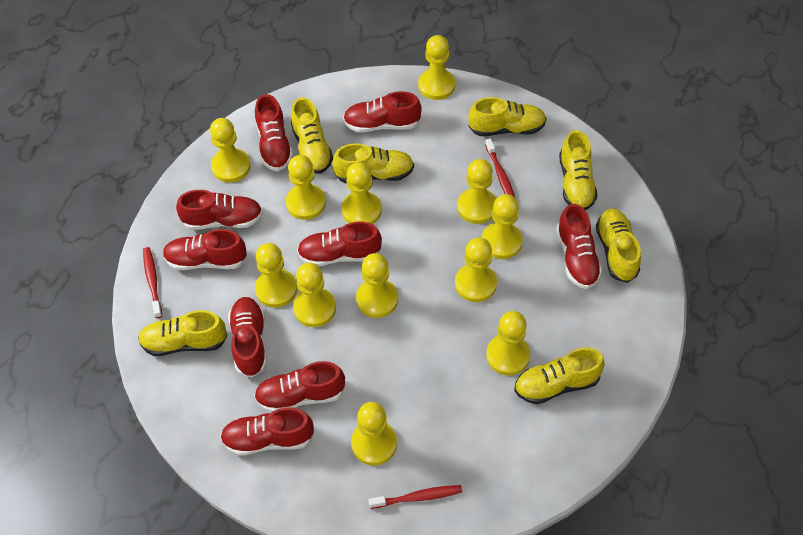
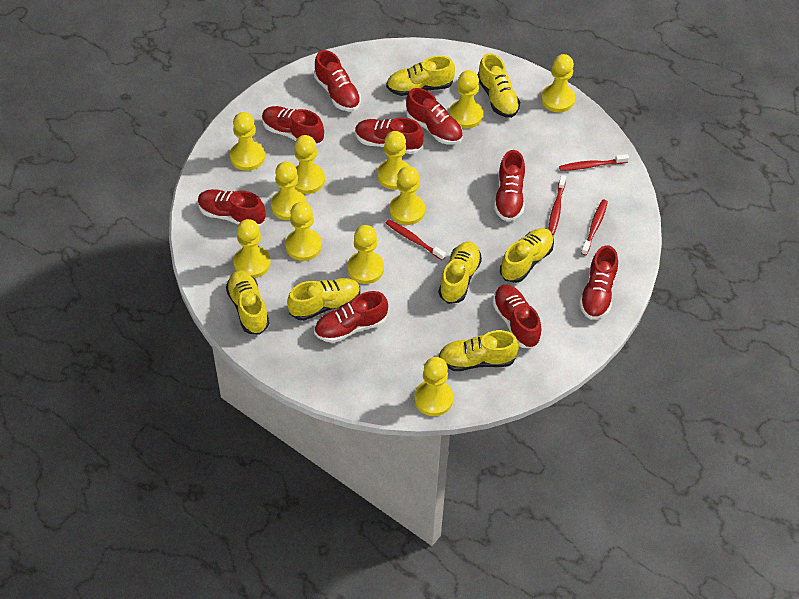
red toothbrush: 3 -> 4
yellow pawn: 12 -> 11

